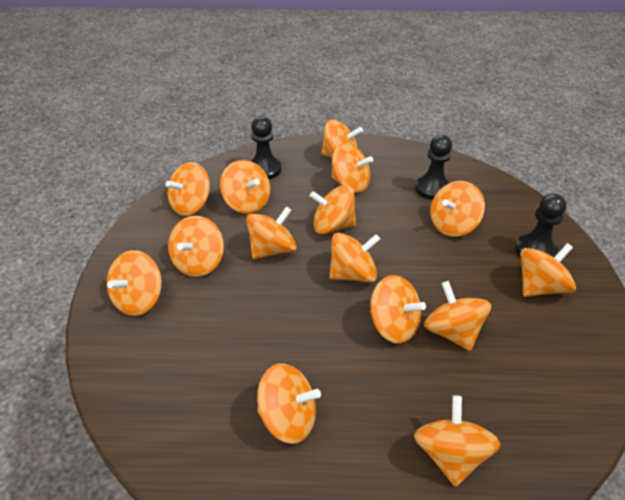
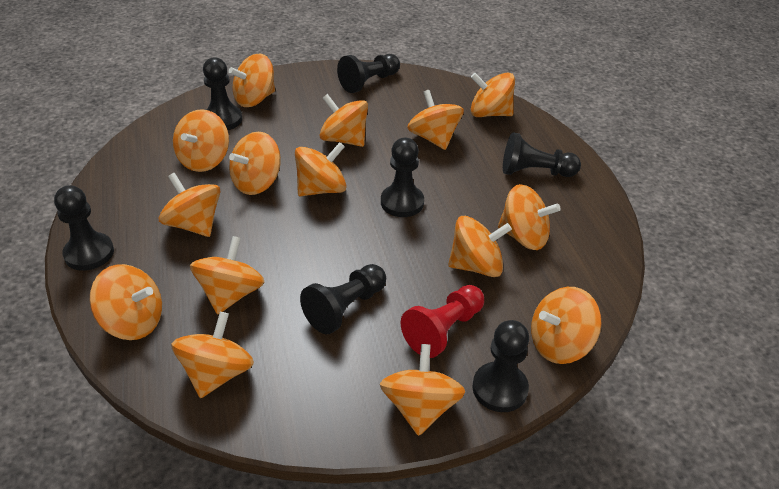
black pawn: 3 -> 7
red pawn: 0 -> 1

